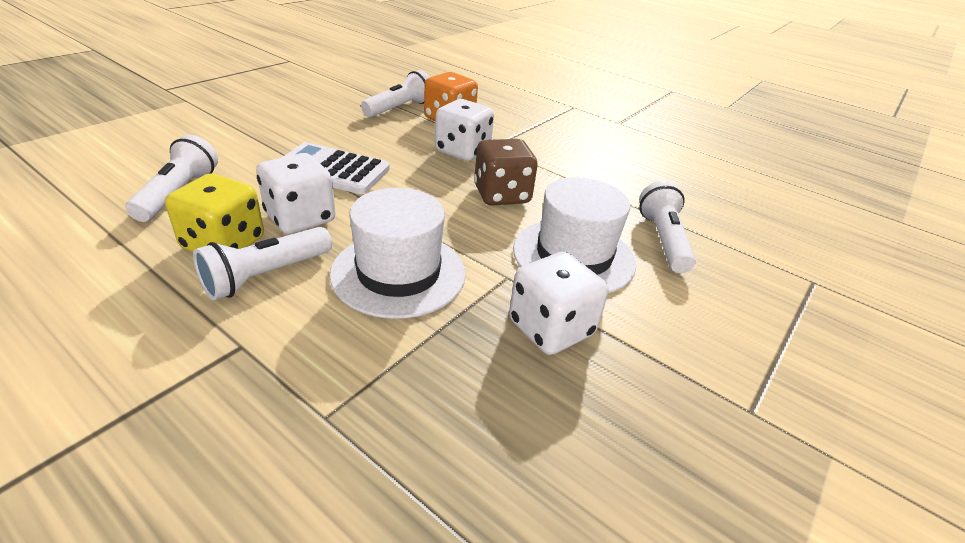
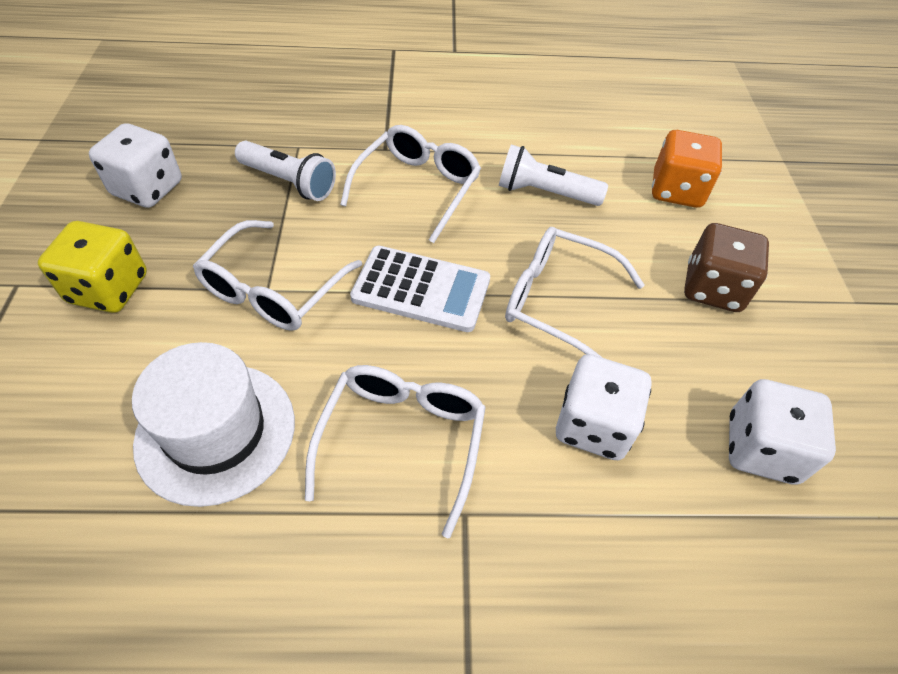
white flashlight: 4 -> 2
white glasses: 0 -> 4
white hat: 2 -> 1

